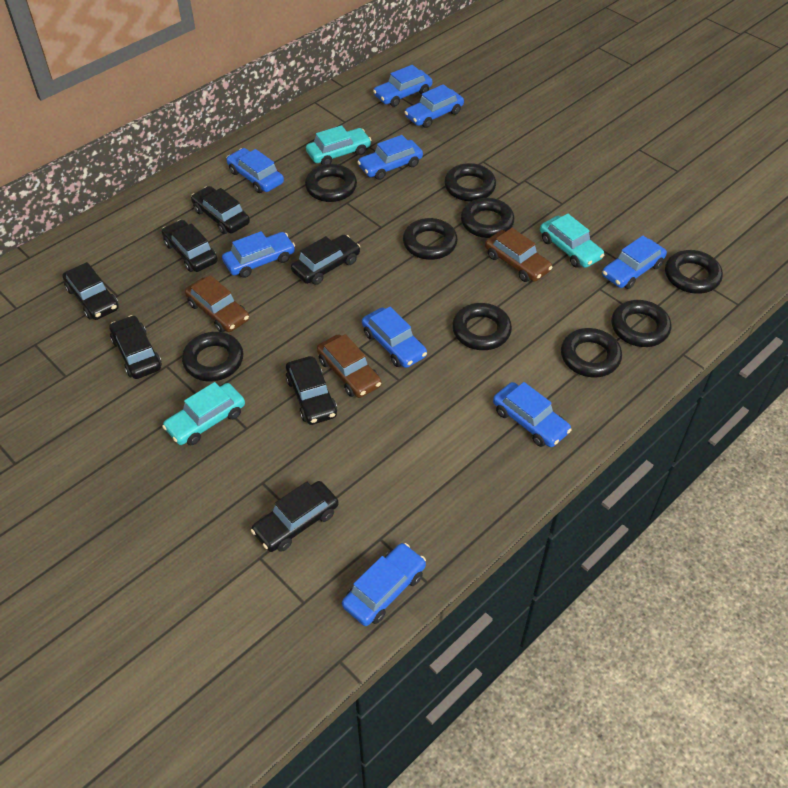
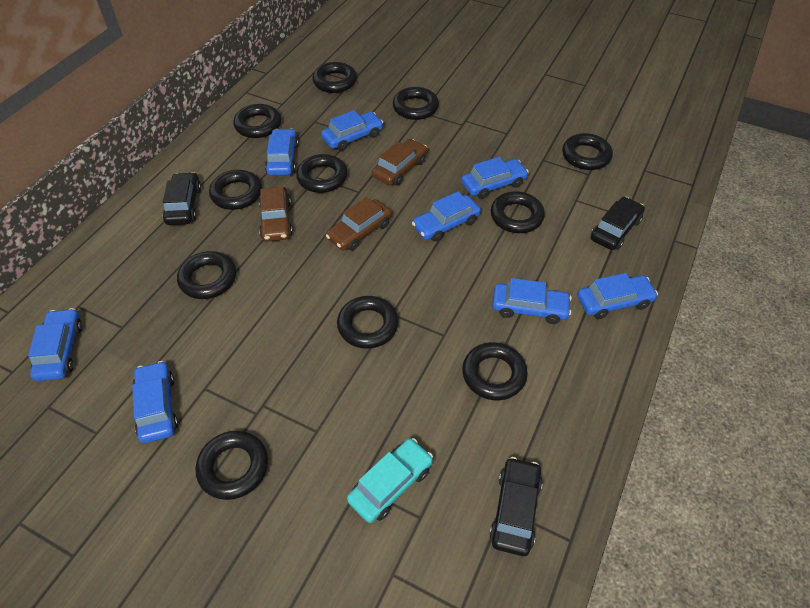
black car: 7 -> 3
black ring: 9 -> 11
blue car: 9 -> 8
turquoise car: 3 -> 1

